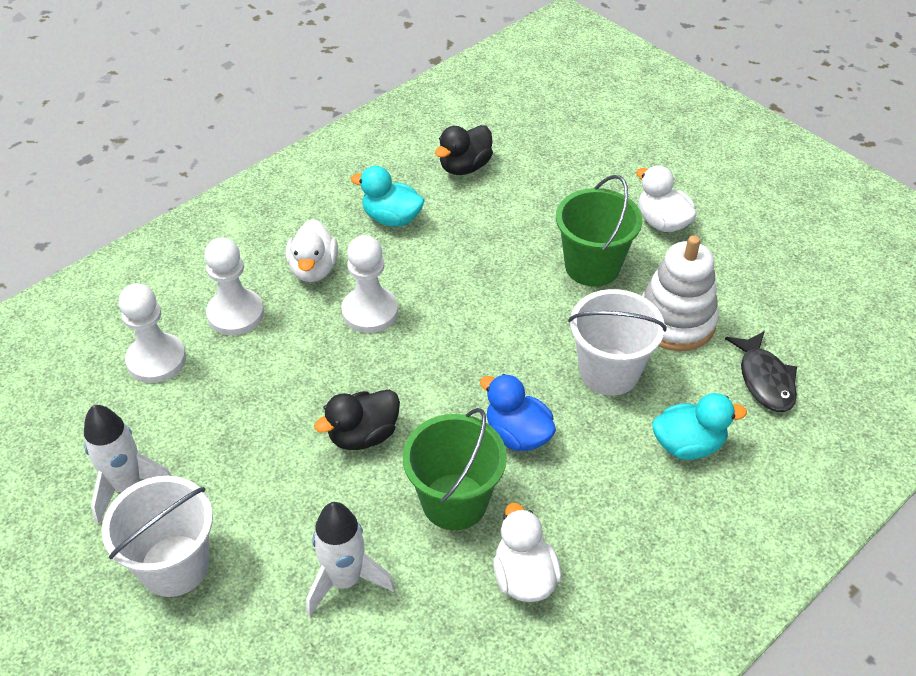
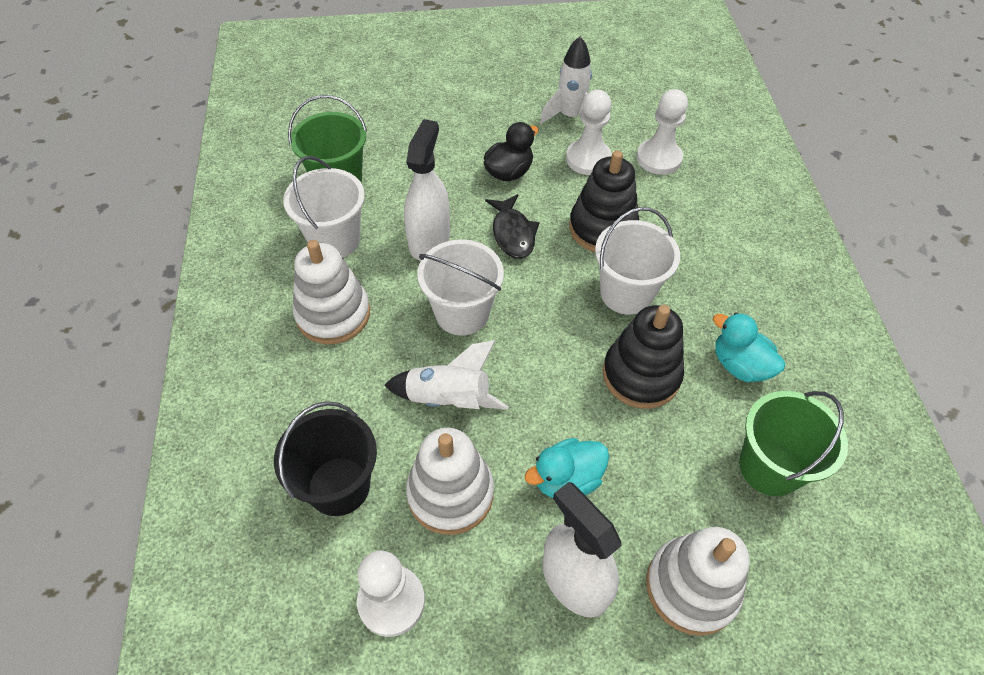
black bucket: 0 -> 1
black duck: 2 -> 1
black stacking toy: 0 -> 2
blue duck: 1 -> 0
white bucket: 2 -> 3
white duck: 3 -> 0
white spray bottle: 0 -> 2
white stacking toy: 1 -> 3

